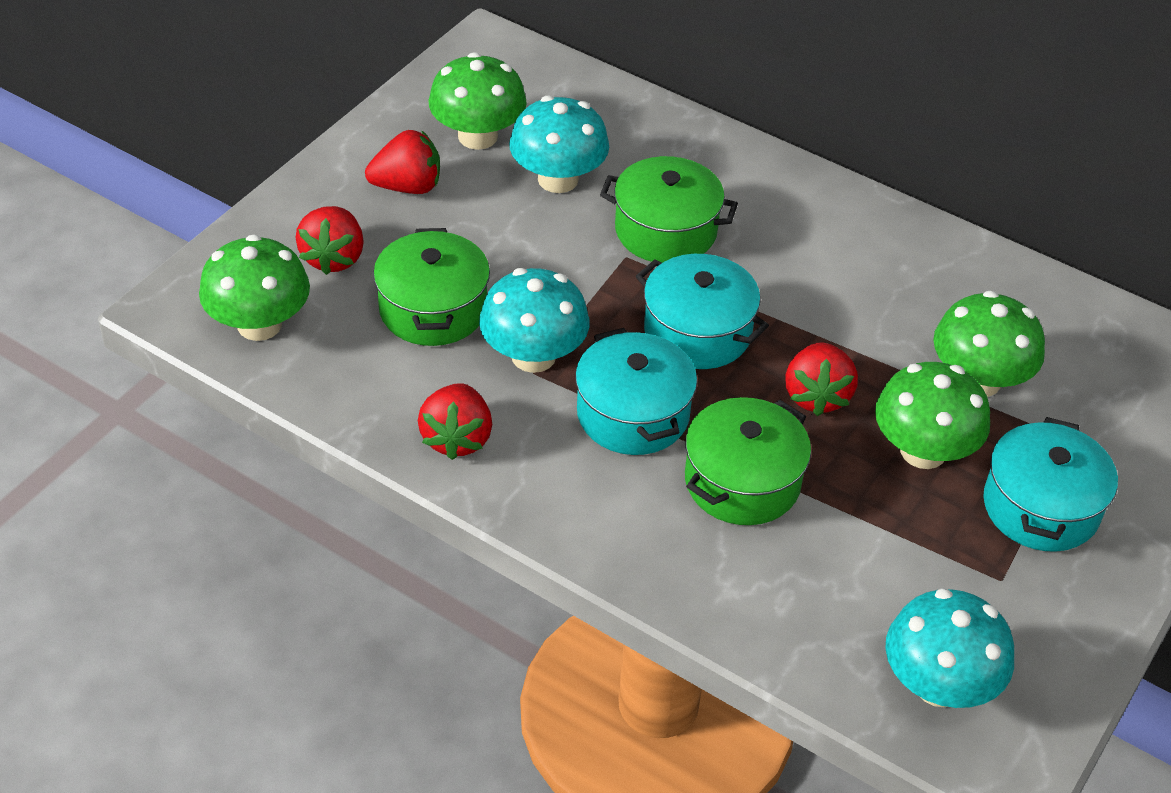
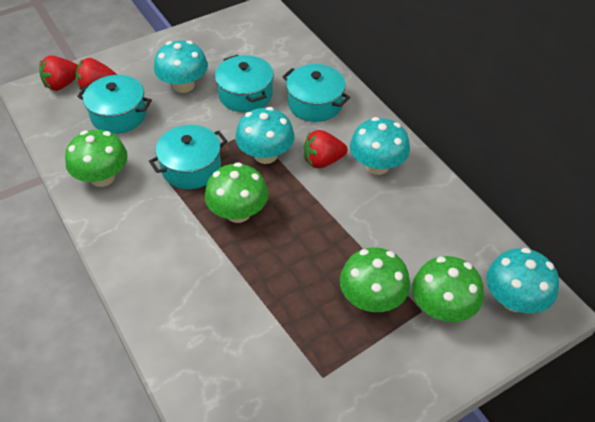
green pot: 3 -> 0
red strawberry: 4 -> 3
turquoise mushroom: 3 -> 4
turquoise pot: 3 -> 4

